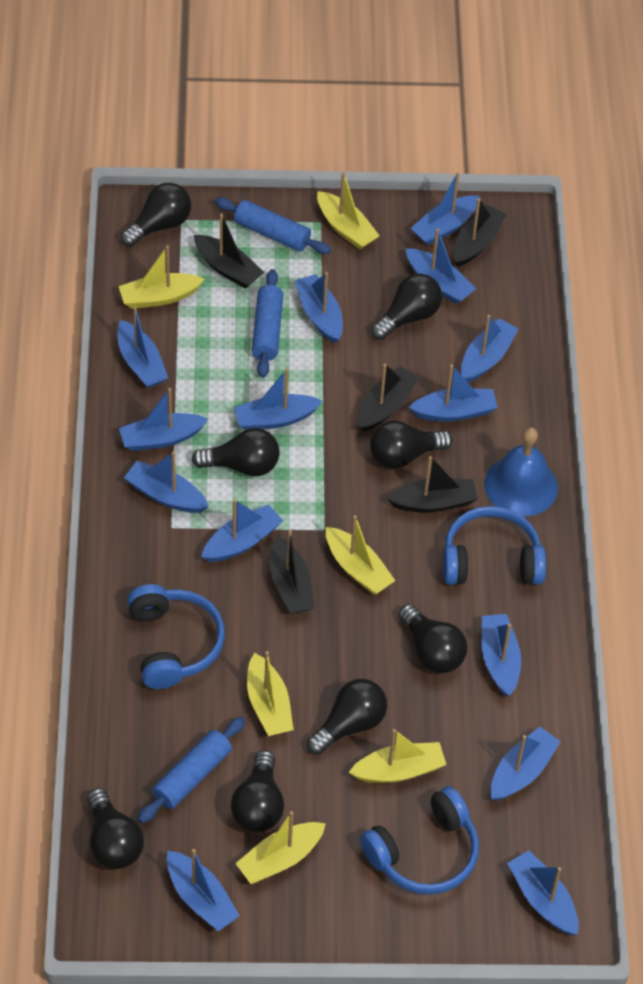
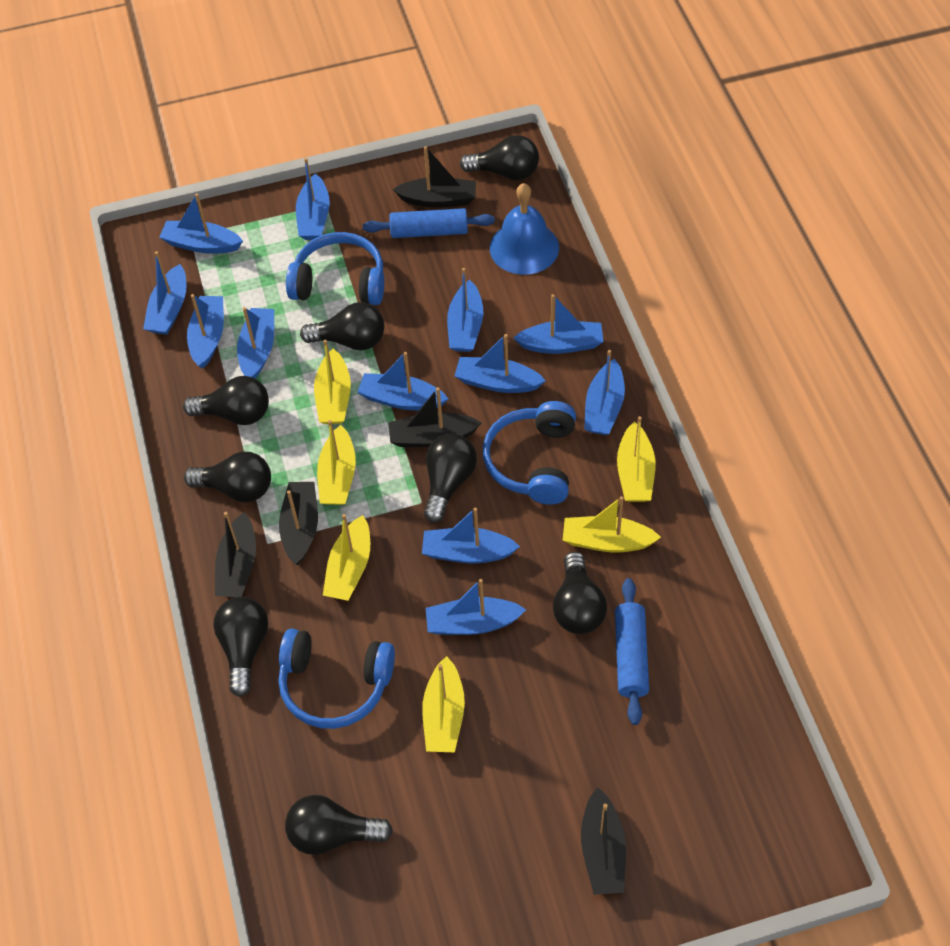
blue boat: 14 -> 12
blue rolling pin: 3 -> 2

